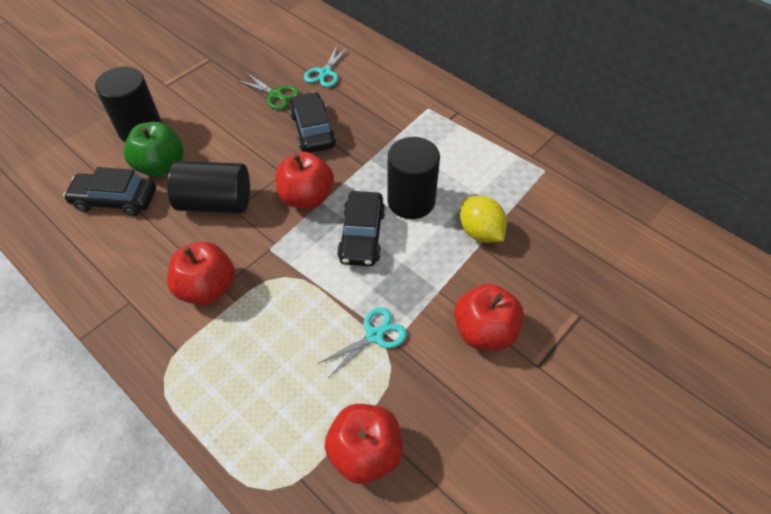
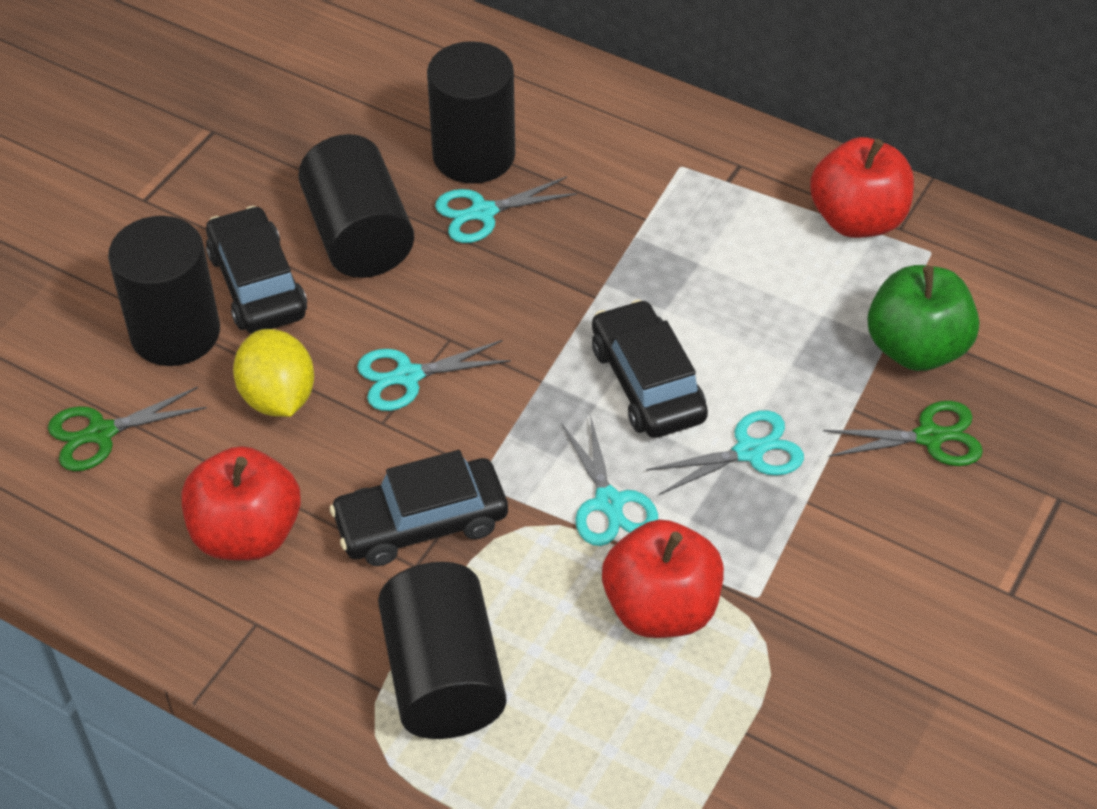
black cylinder: 3 -> 4
green scissors: 1 -> 2
red apple: 4 -> 3
turquoise scissors: 2 -> 4

